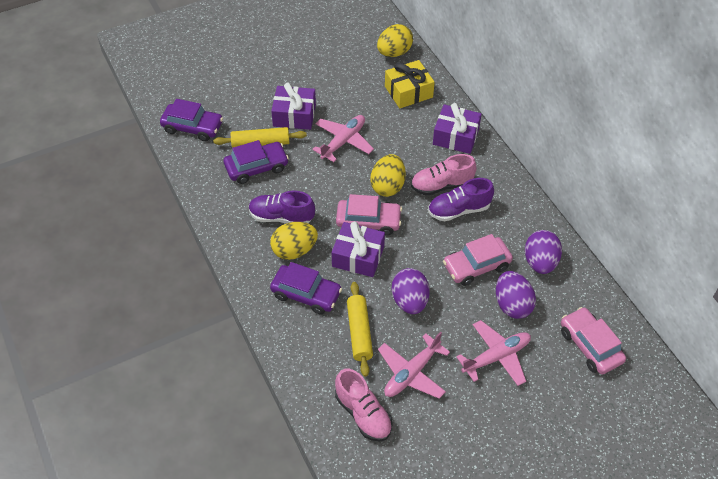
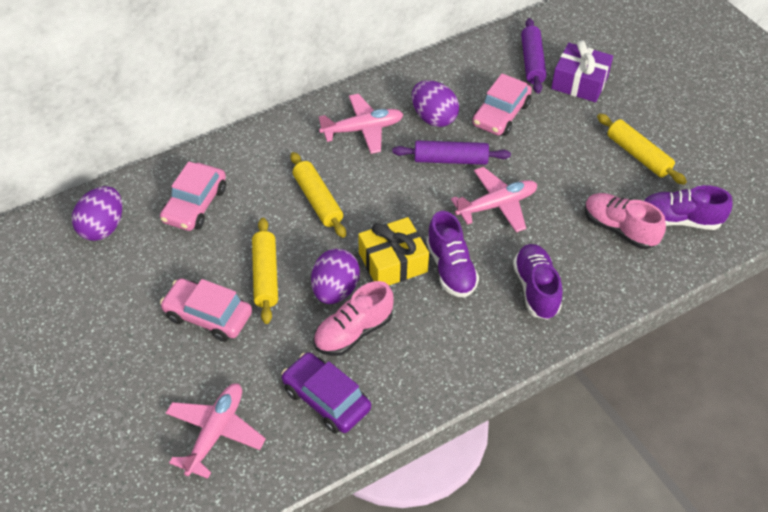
purple car: 3 -> 1
purple gift: 3 -> 1
purple rolling pin: 0 -> 2
purple shoe: 2 -> 3
yellow egg: 3 -> 0
yellow rolling pin: 2 -> 3

